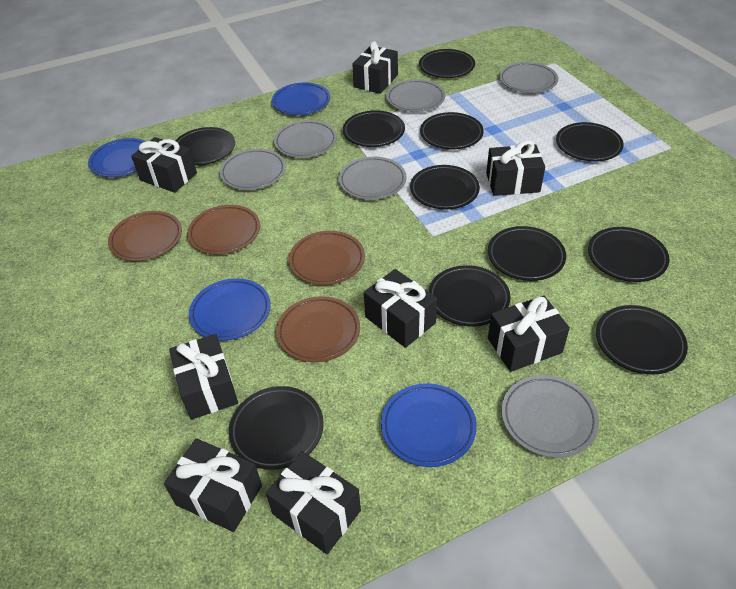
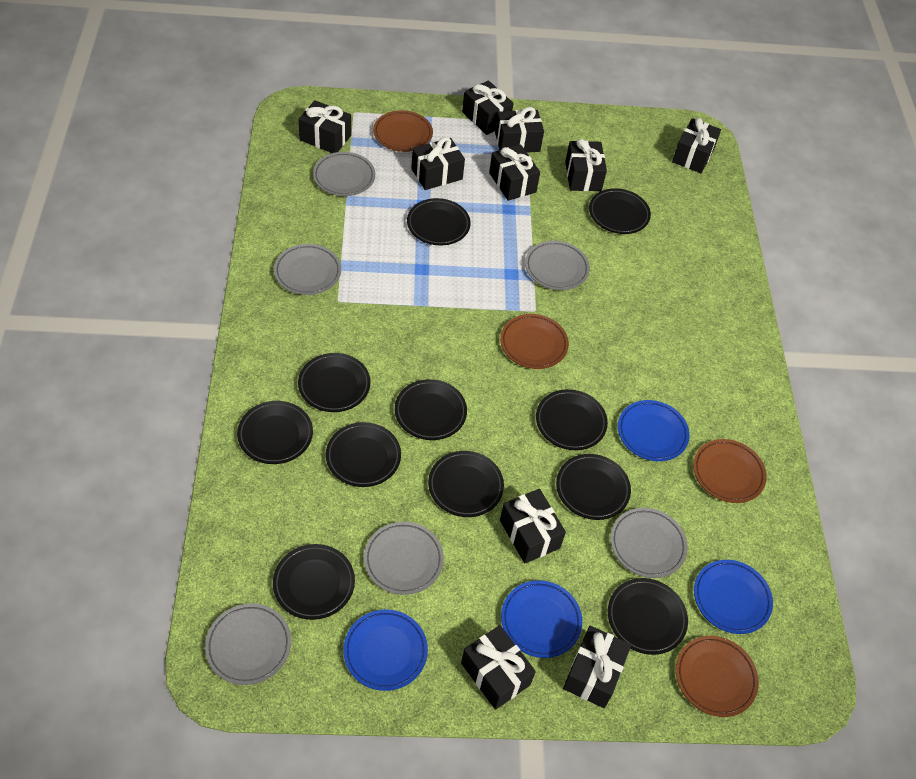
black gift: 8 -> 10

